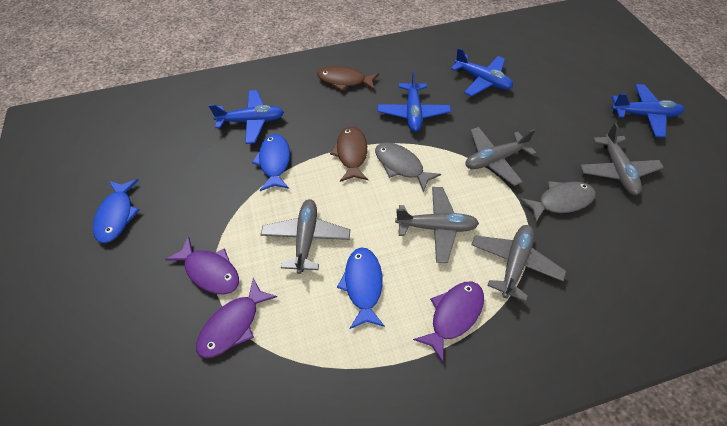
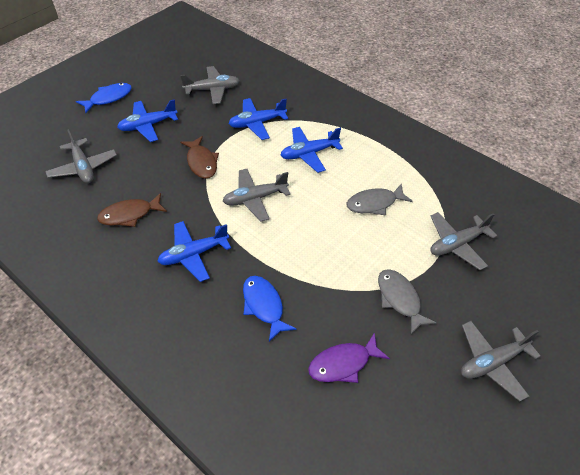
blue fish: 3 -> 2
purple fish: 3 -> 1

